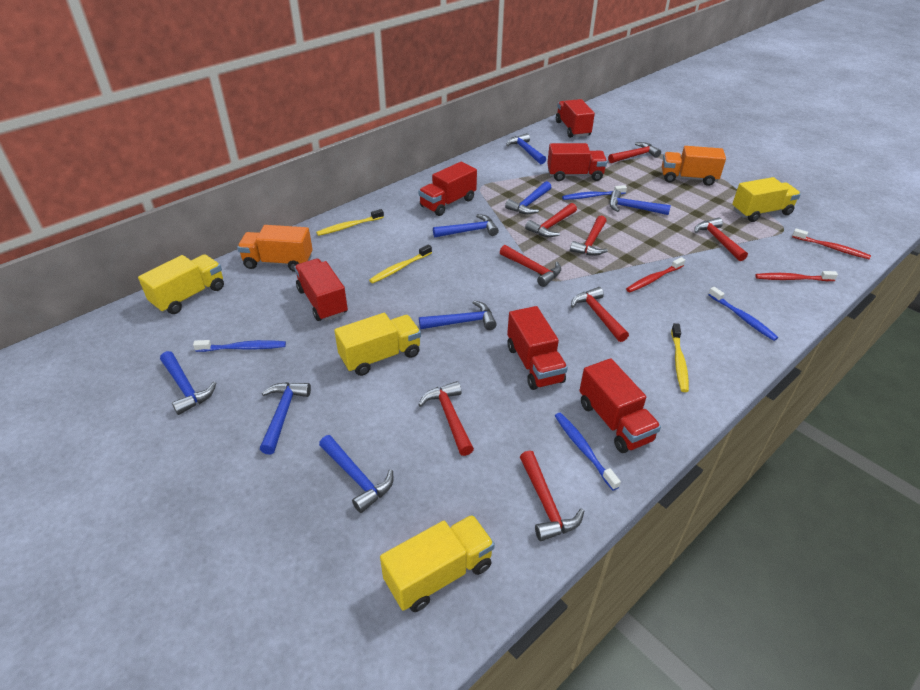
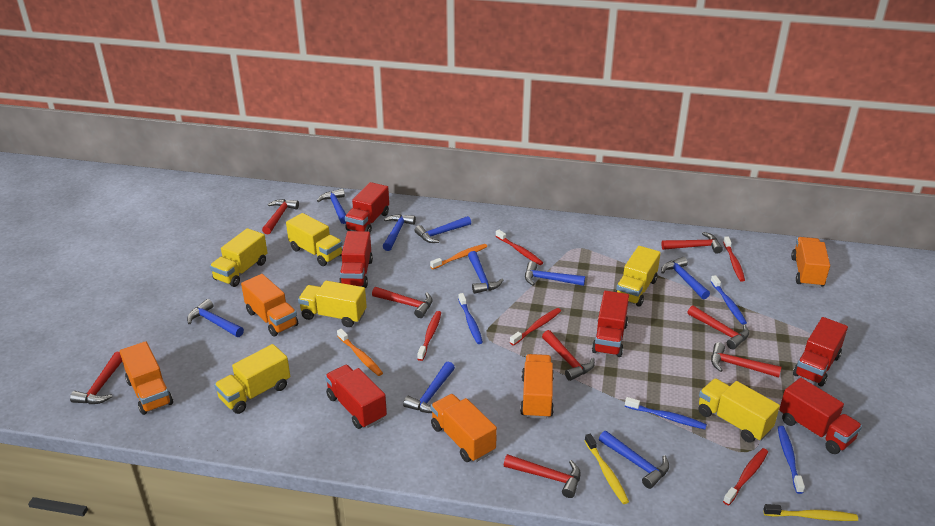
blue hammer: 8 -> 9
orange toothbrush: 0 -> 2
orange truck: 2 -> 5
red toothbrush: 3 -> 5
yellow toothbrush: 3 -> 2
yellow truck: 4 -> 6

